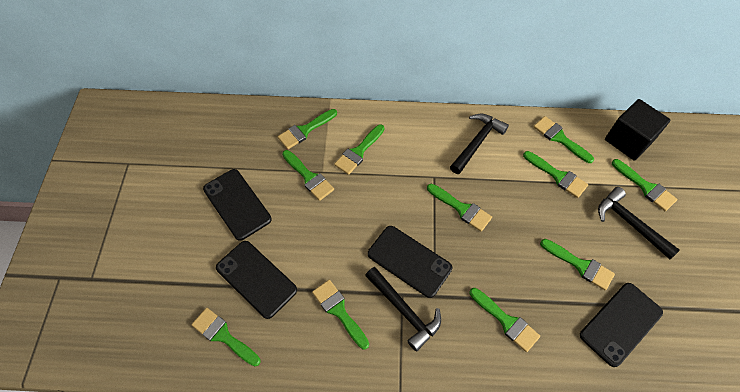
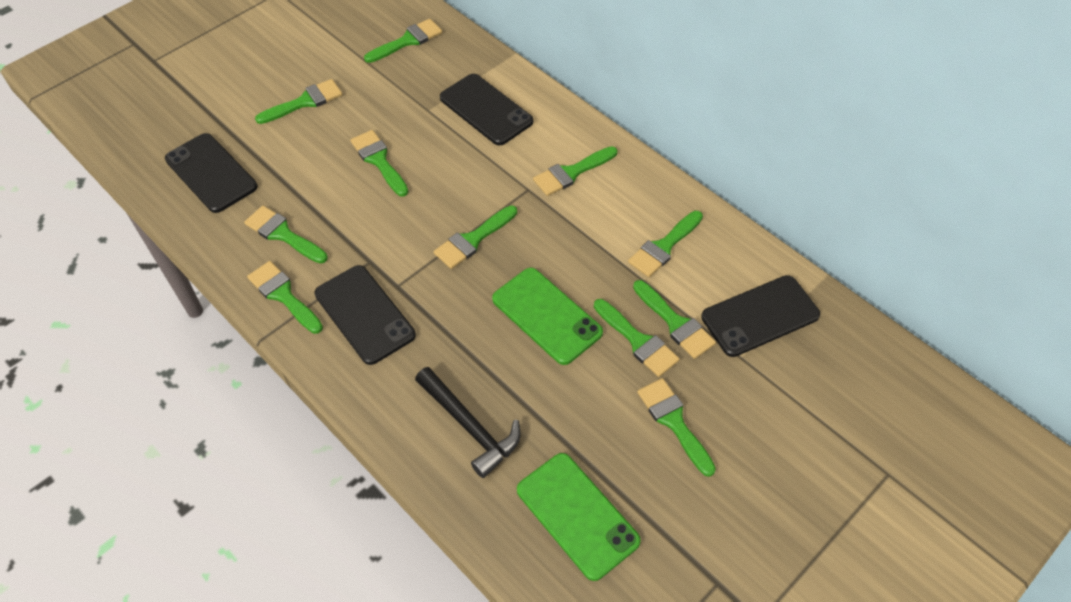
black cube: 1 -> 0
black hammer: 3 -> 1
green phone: 0 -> 2

